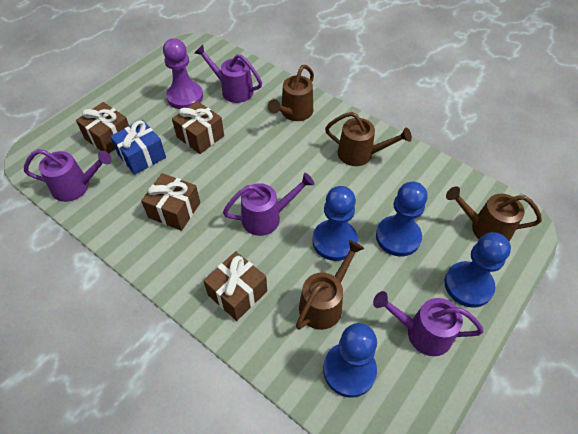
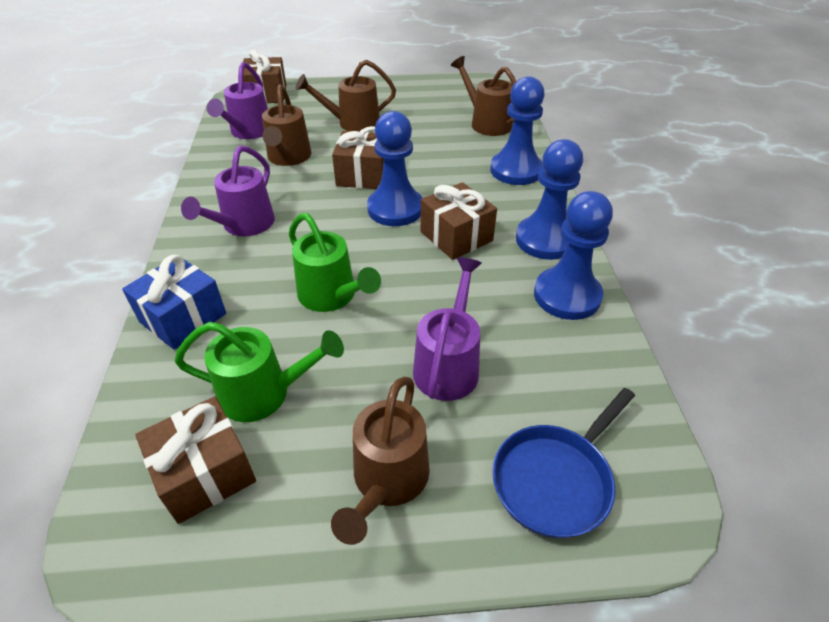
blue pan: 0 -> 1
green watering can: 0 -> 2
purple pawn: 1 -> 0
purple watering can: 4 -> 3

